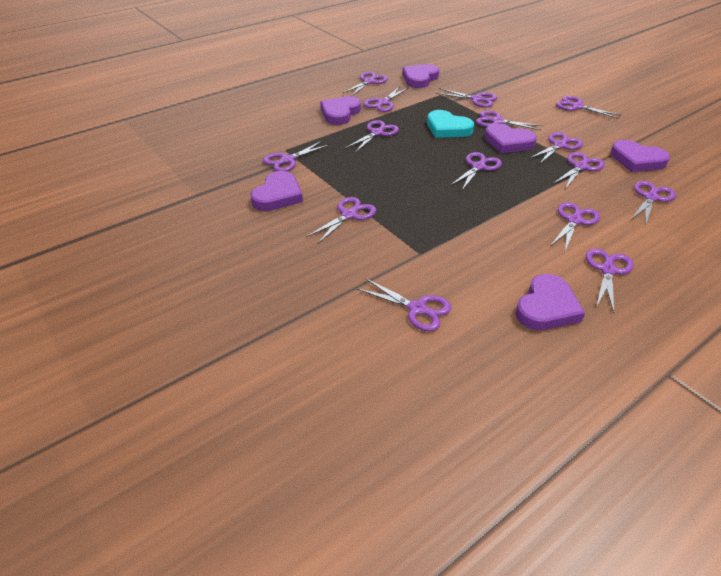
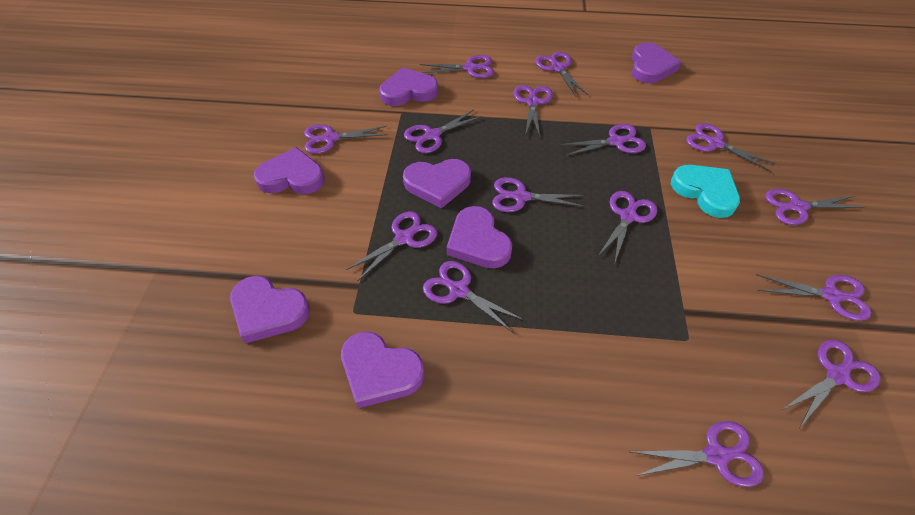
purple heart: 6 -> 7

